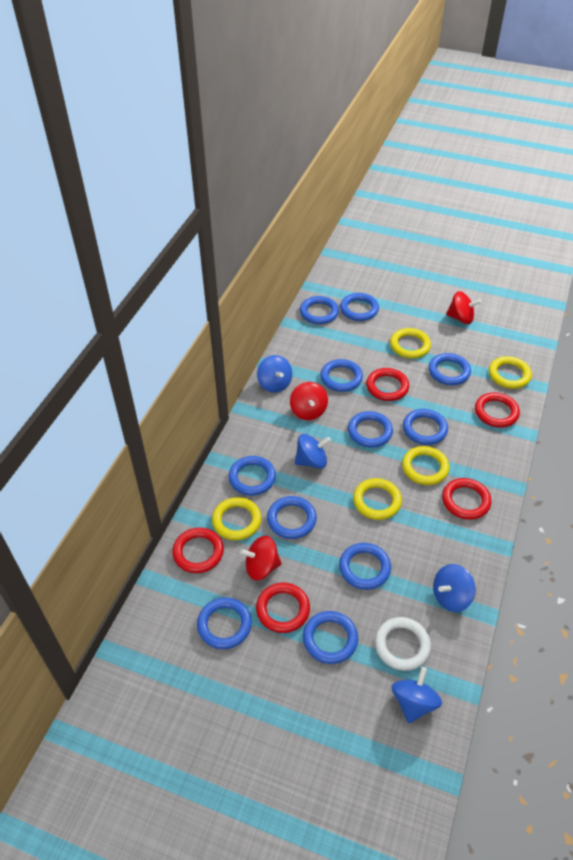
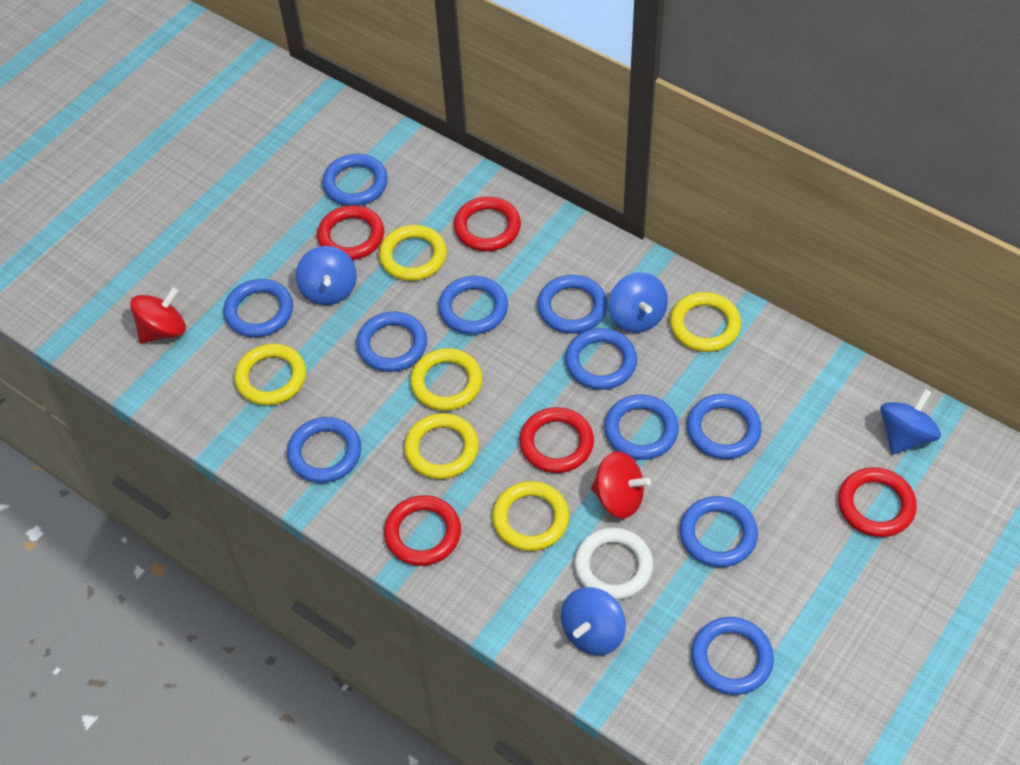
red spinning top: 3 -> 2
yellow ring: 5 -> 6

